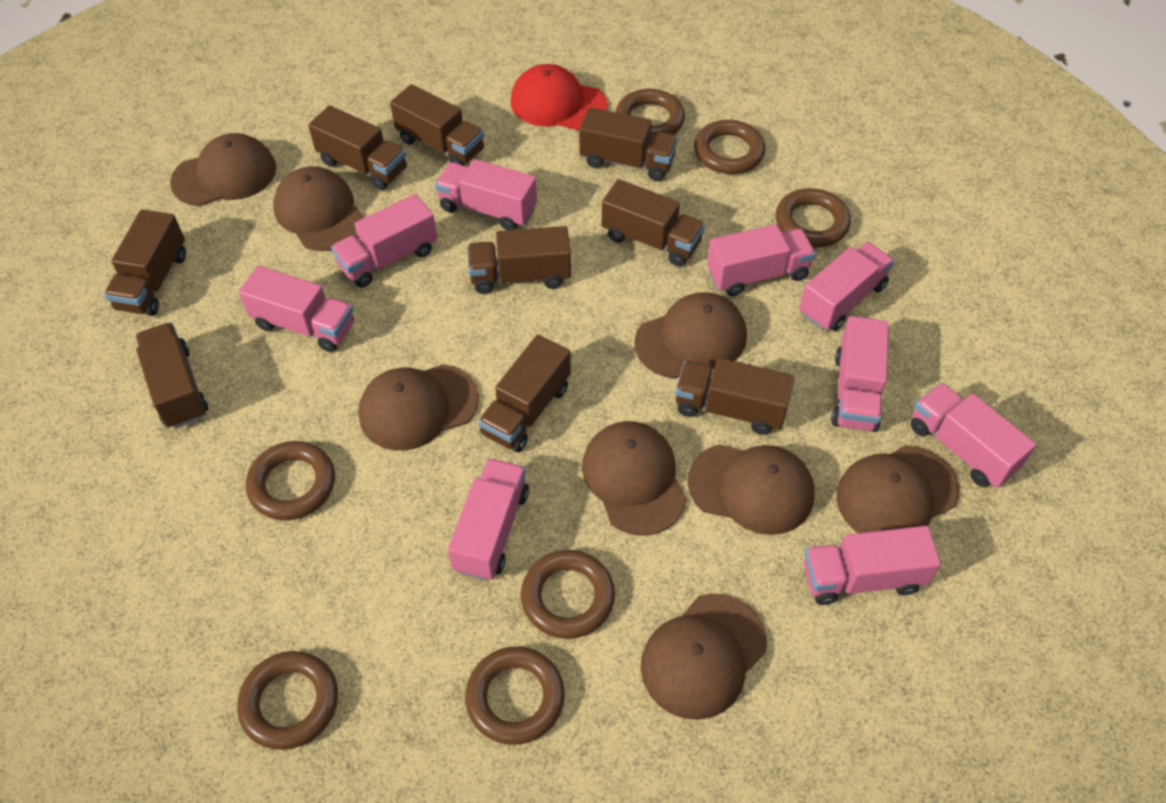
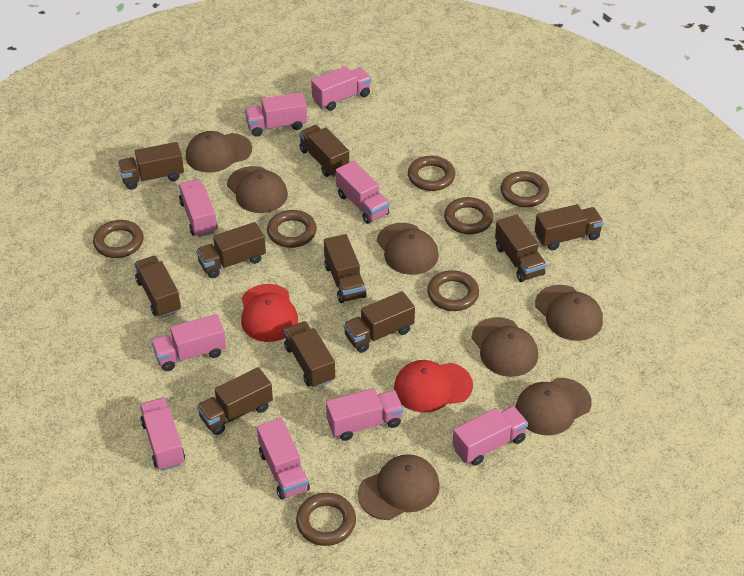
brown cap: 8 -> 7
brown truck: 9 -> 10
red cap: 1 -> 2

